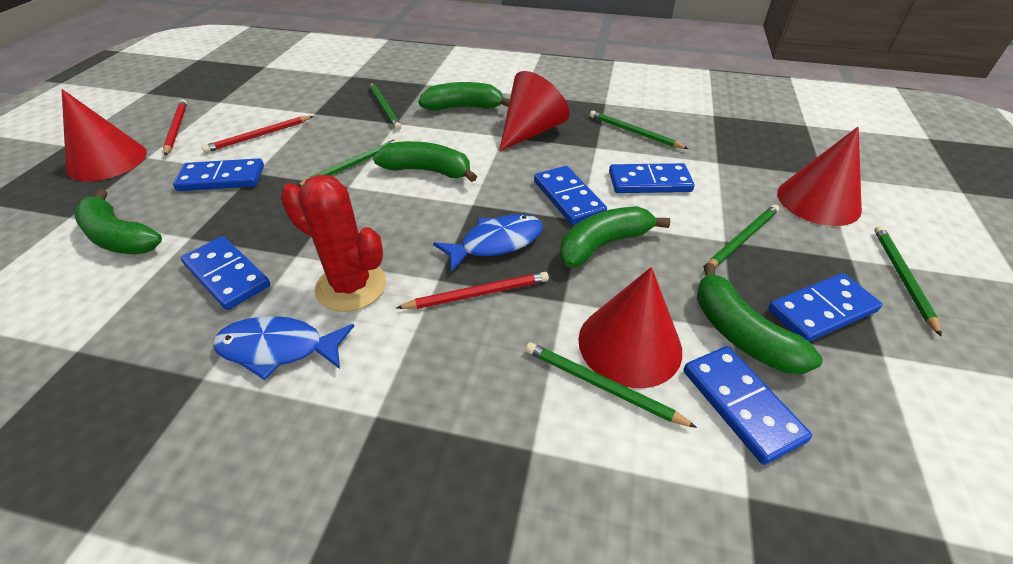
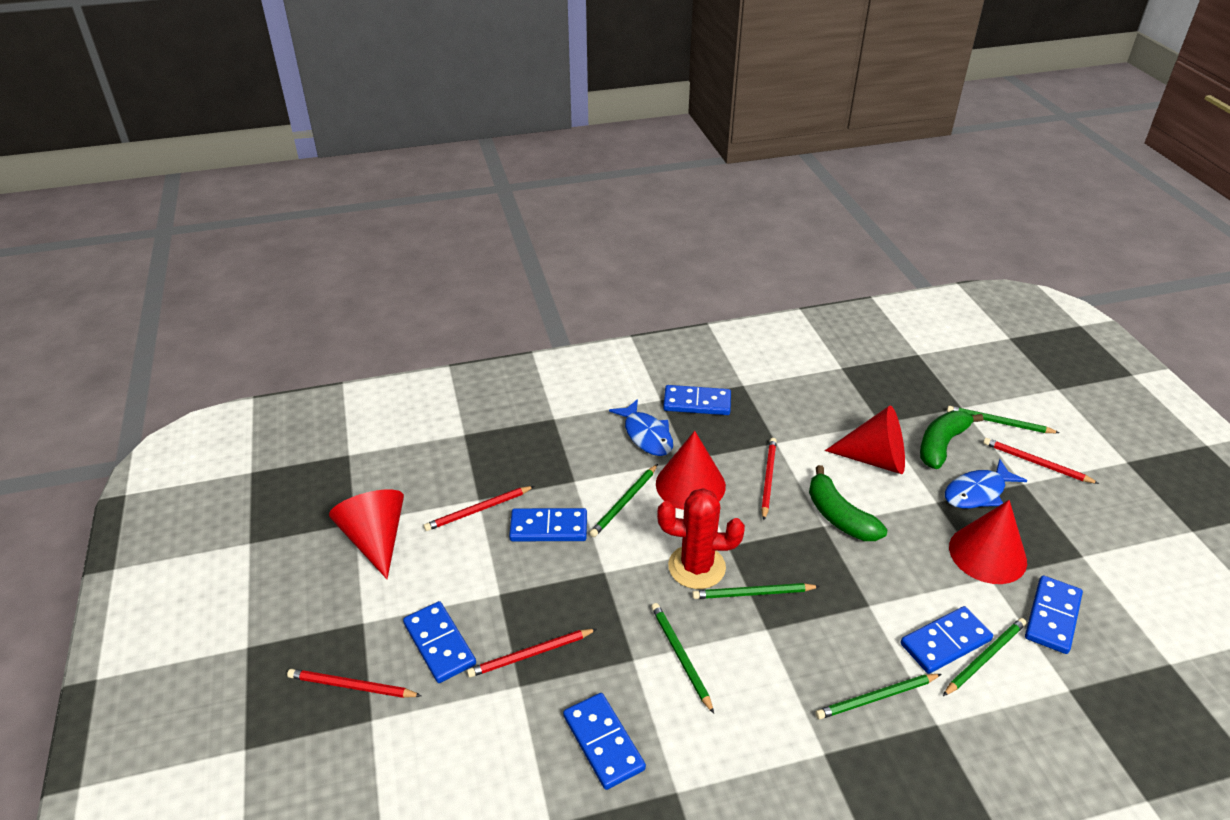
green banana: 5 -> 2
red pencil: 3 -> 5

